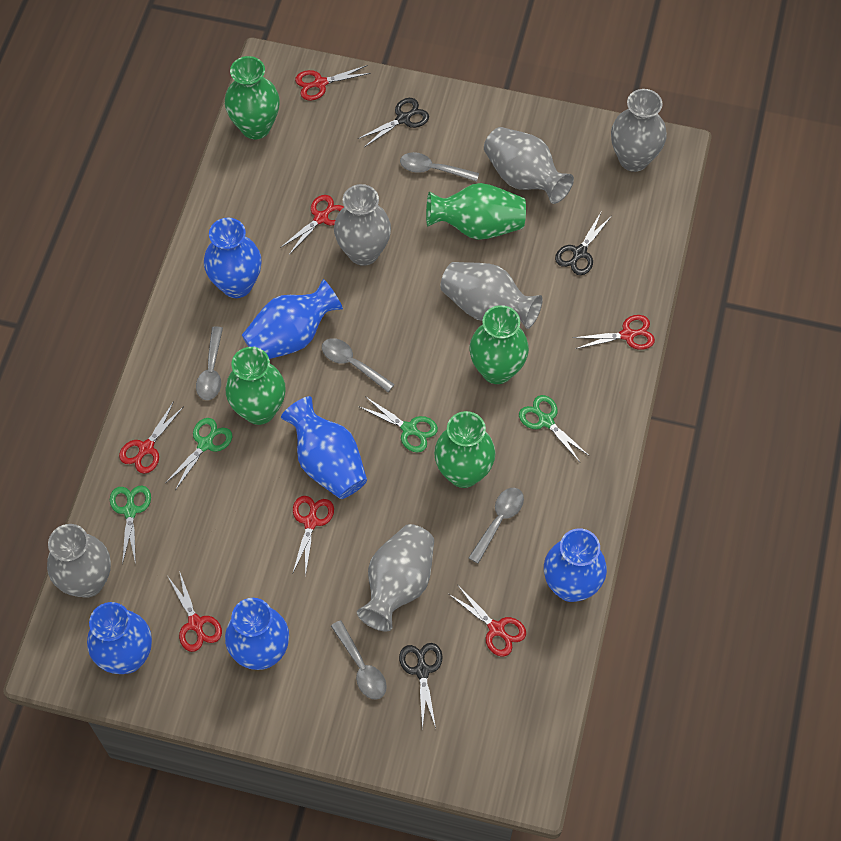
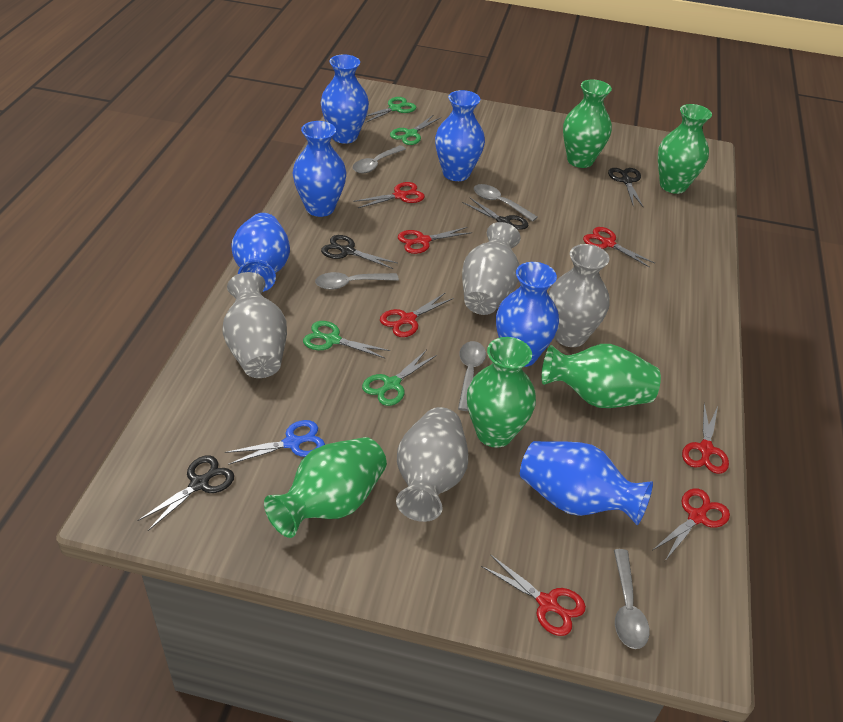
black scissors: 3 -> 4
blue scissors: 0 -> 1
grey vase: 6 -> 4

